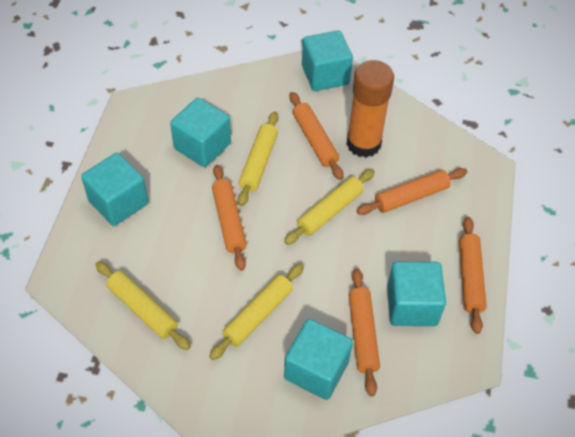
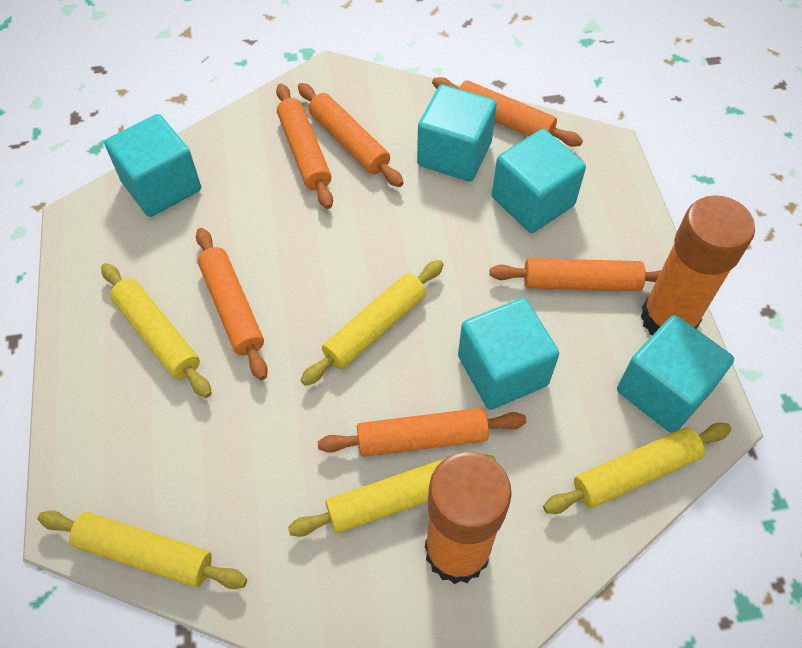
orange glue stick: 1 -> 2
orange rolling pin: 5 -> 6
yellow rolling pin: 4 -> 5

